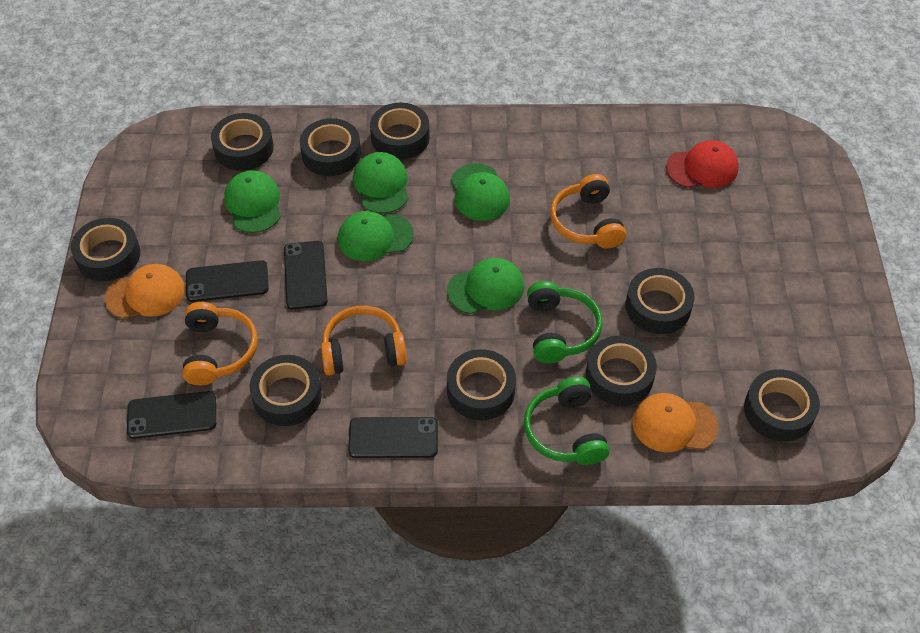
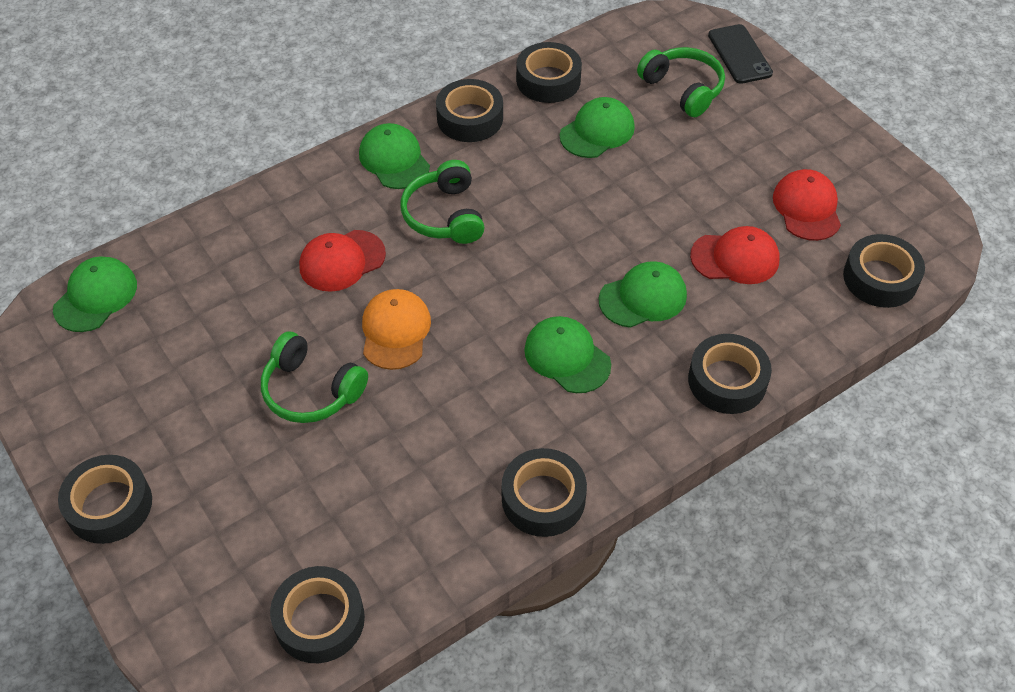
black phone: 4 -> 1
black tape: 9 -> 7
green headphones: 2 -> 3
orange cap: 2 -> 1
orange headphones: 3 -> 0
red cap: 1 -> 3

